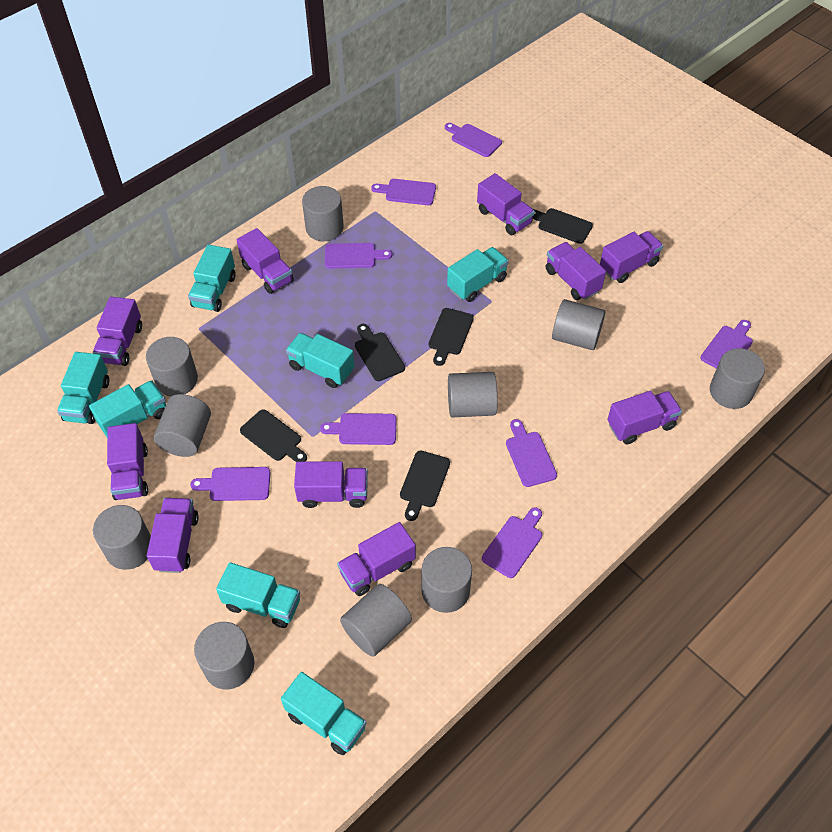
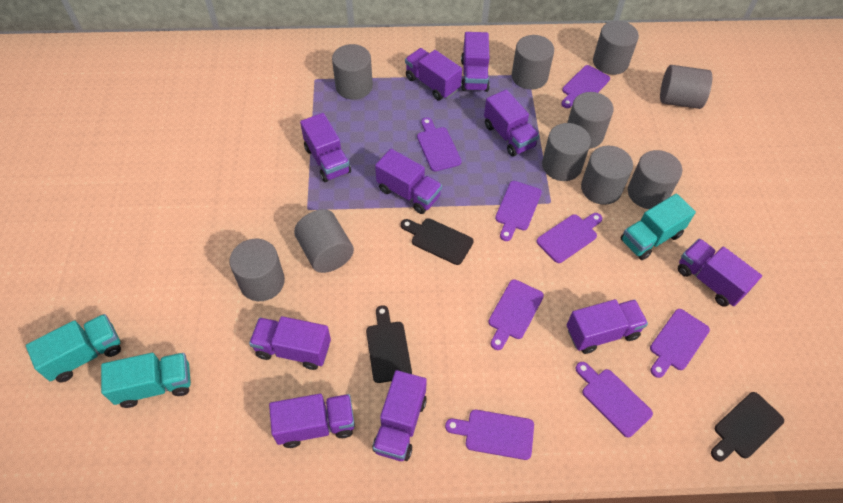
black cutting board: 5 -> 3
turquoise truck: 7 -> 3

